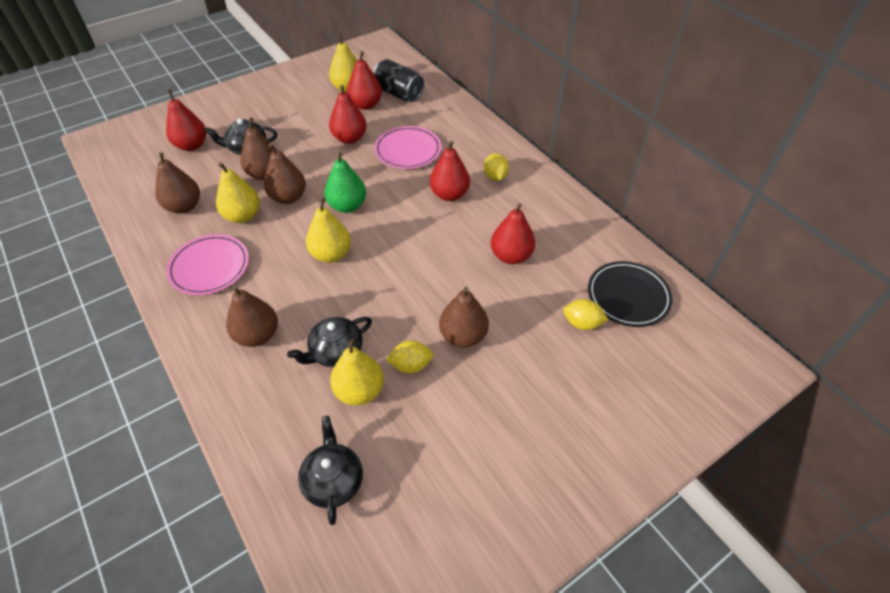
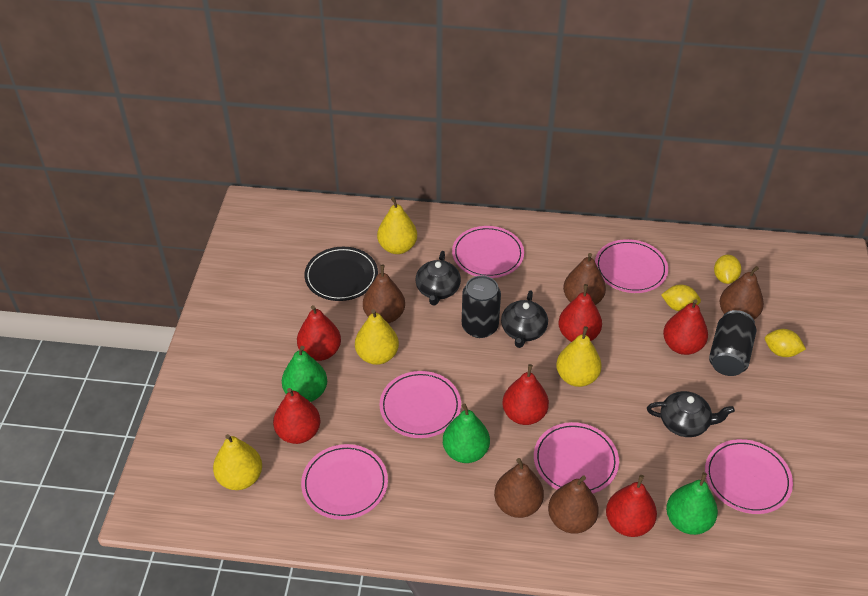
black can: 1 -> 2
green pear: 1 -> 3
pink plate: 2 -> 6
red pear: 5 -> 6

